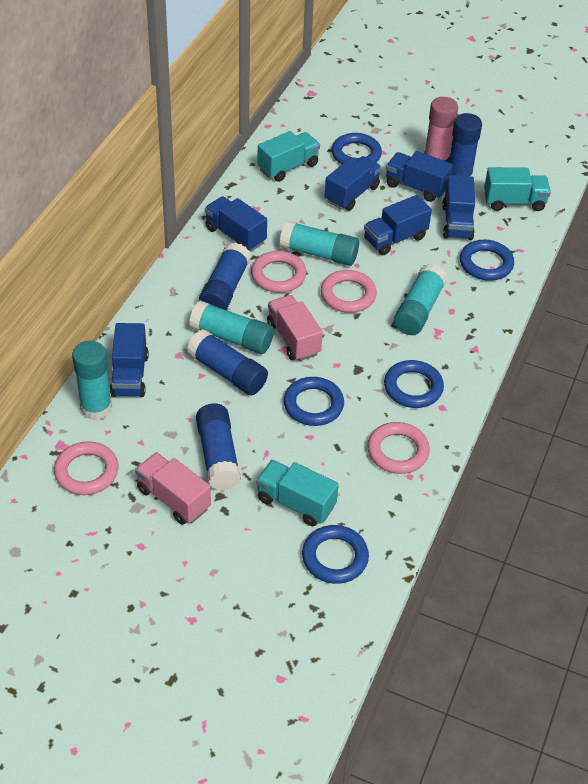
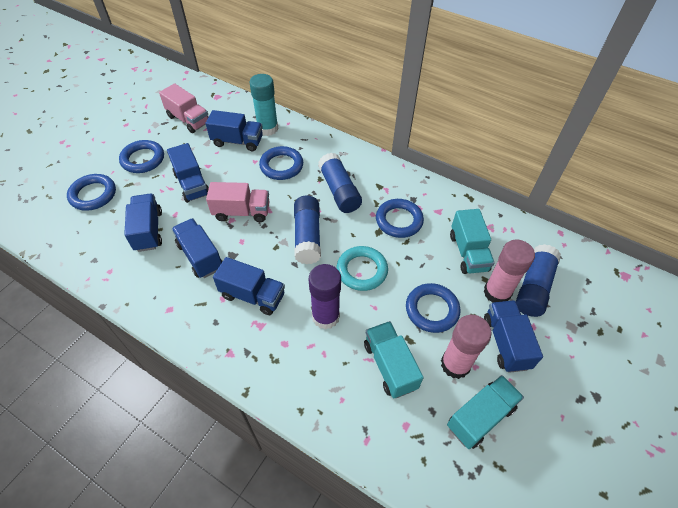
blue glue stick: 4 -> 3
pink glue stick: 1 -> 2
pink ring: 4 -> 0
purple glue stick: 0 -> 1
turquoise glue stick: 4 -> 1
turquoise ring: 0 -> 1

